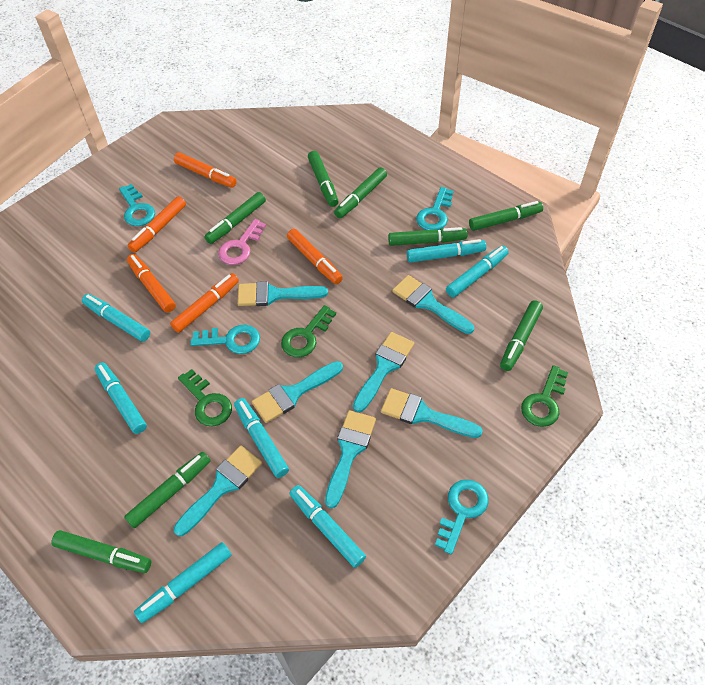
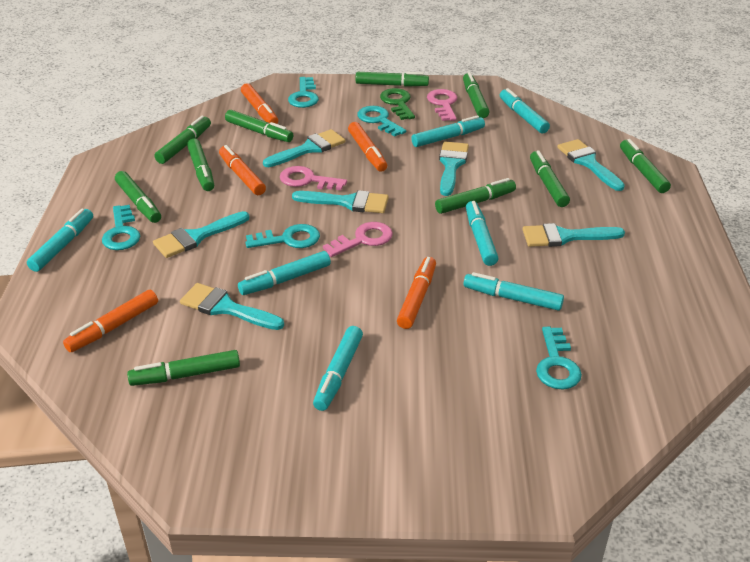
green key: 3 -> 1
green marker: 8 -> 10
pink key: 1 -> 3
turquoise key: 4 -> 5

